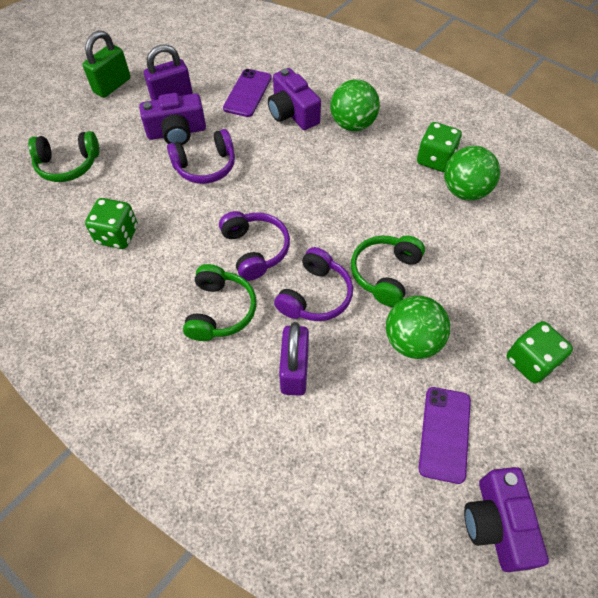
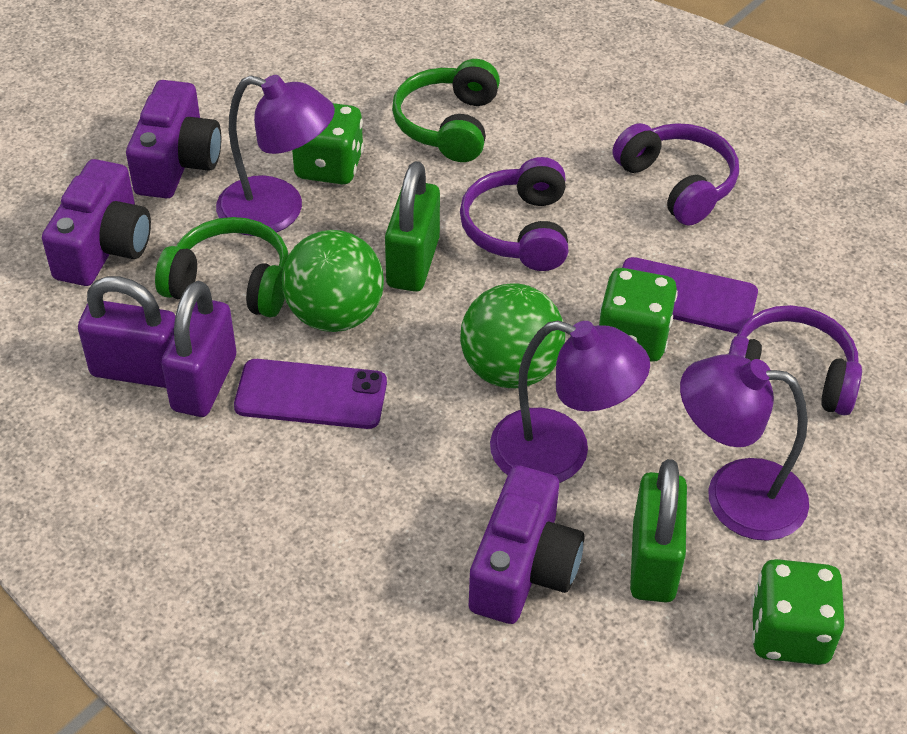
green ball: 3 -> 2
green headphones: 3 -> 2
green padlock: 1 -> 2
purple lamp: 0 -> 3

